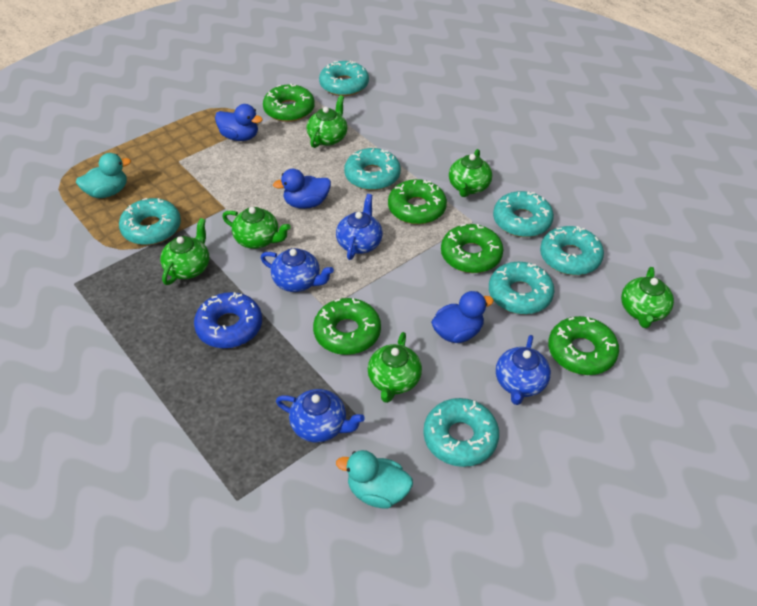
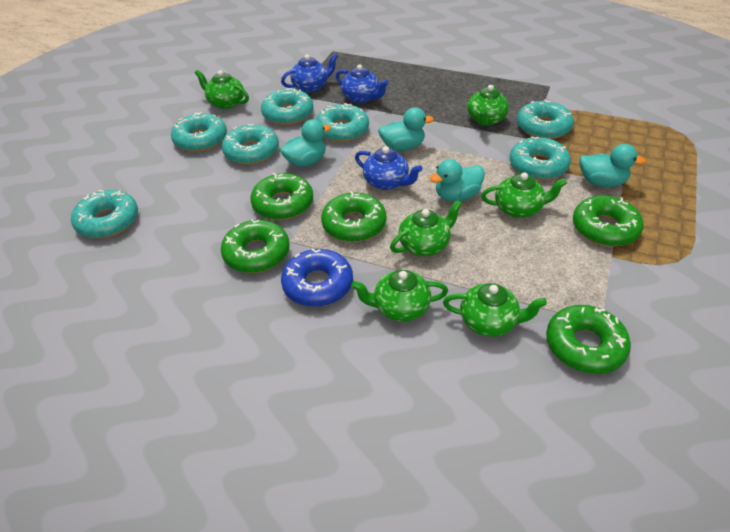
blue duck: 3 -> 0
blue teapot: 4 -> 3
turquoise duck: 2 -> 4

